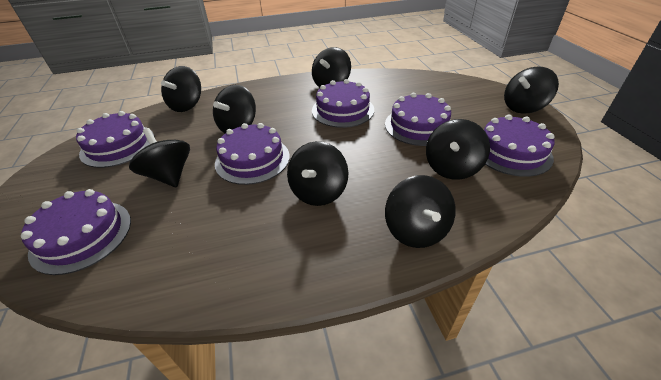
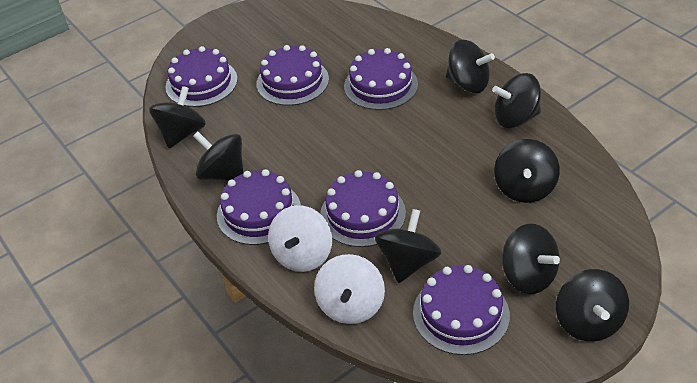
white spinning top: 0 -> 2

